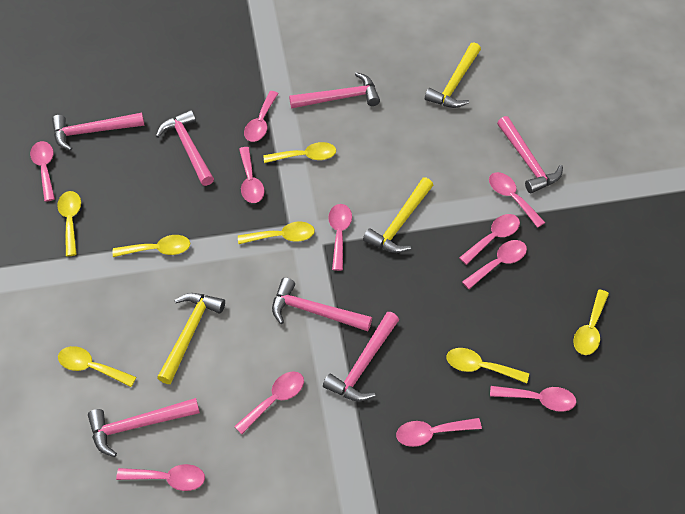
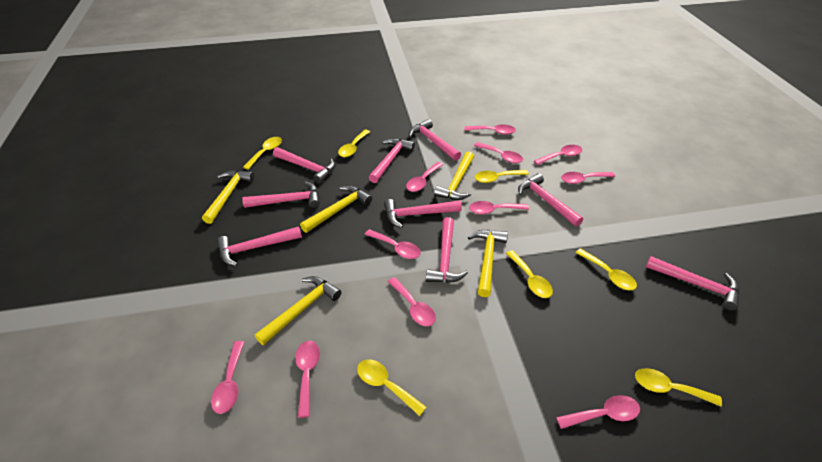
pink hammer: 7 -> 9
yellow hammer: 3 -> 5

